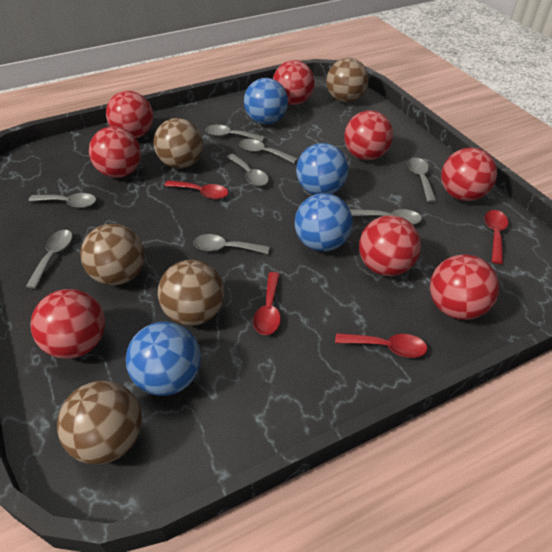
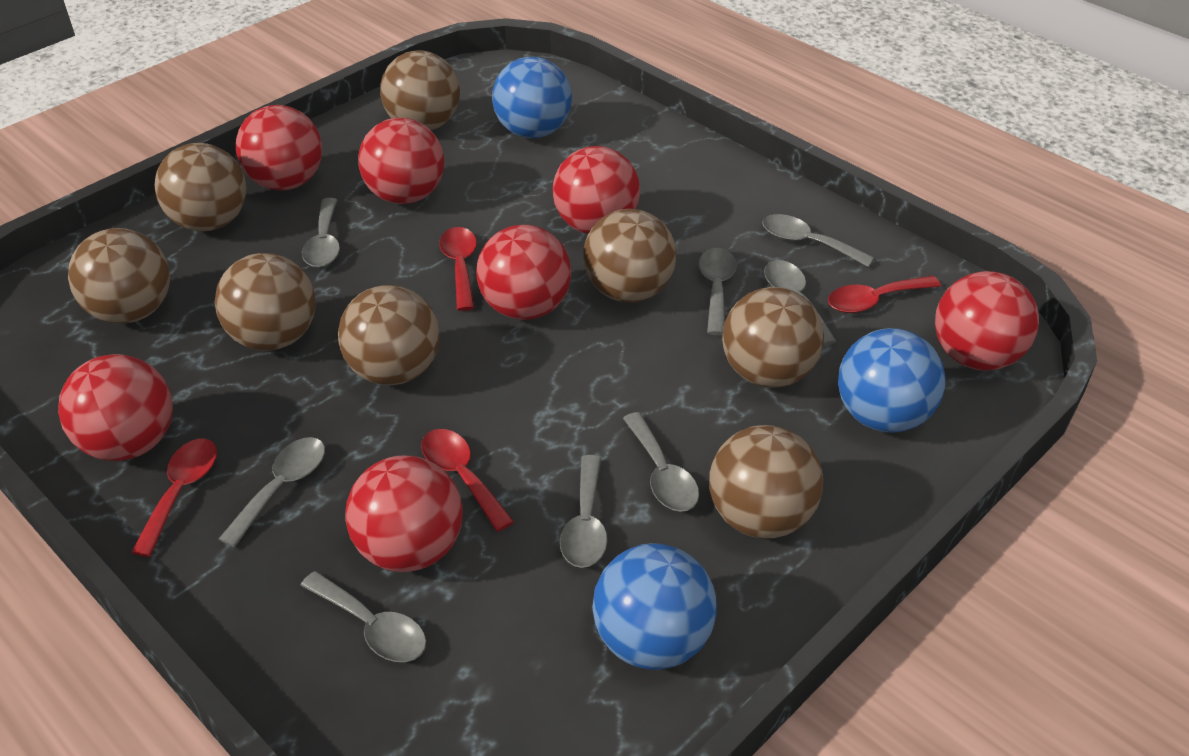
blue ball: 4 -> 3
brown ball: 5 -> 8
red ball: 8 -> 7

